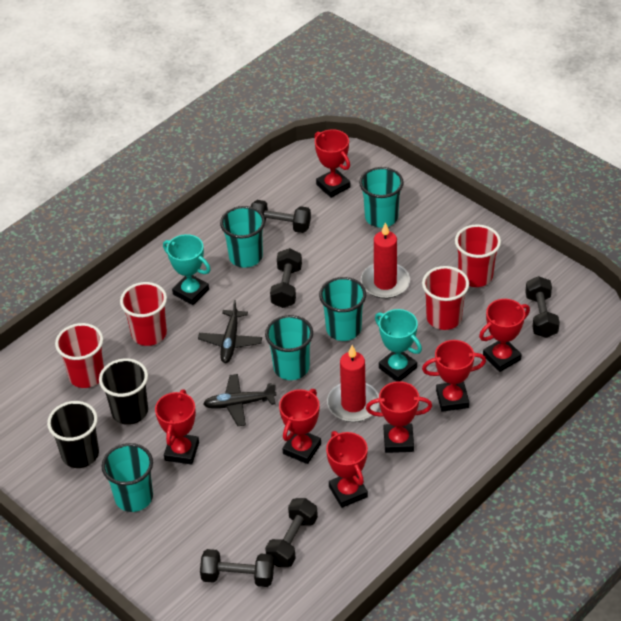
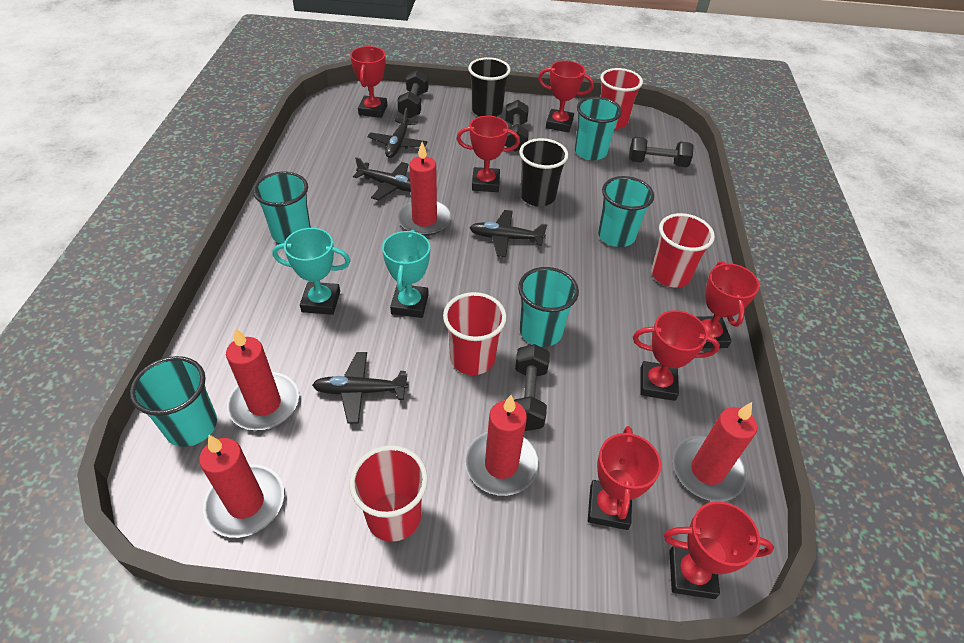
black dumbbell: 5 -> 4
black plane: 2 -> 4
red candle: 2 -> 5

